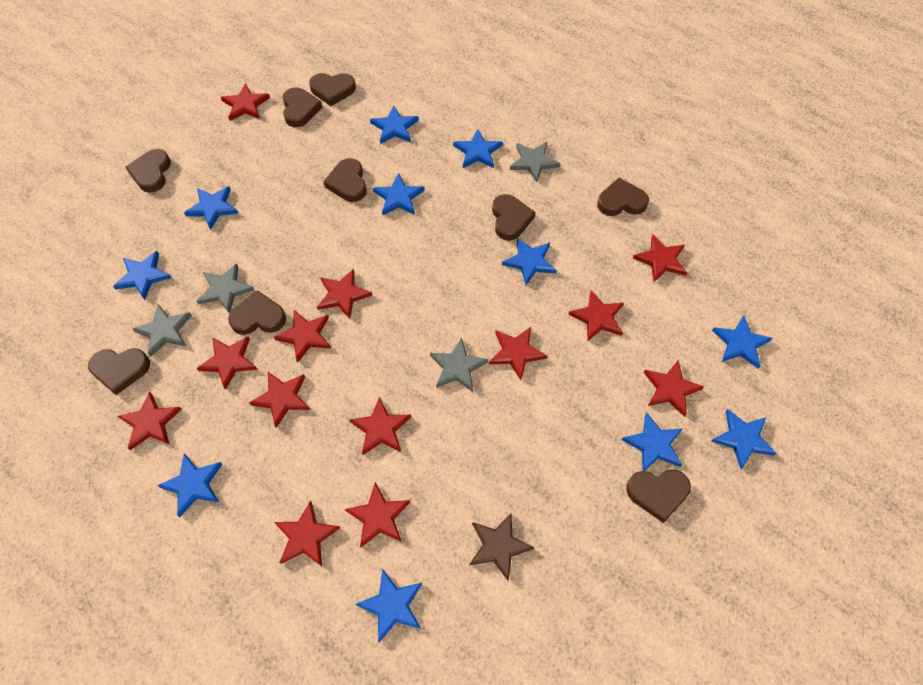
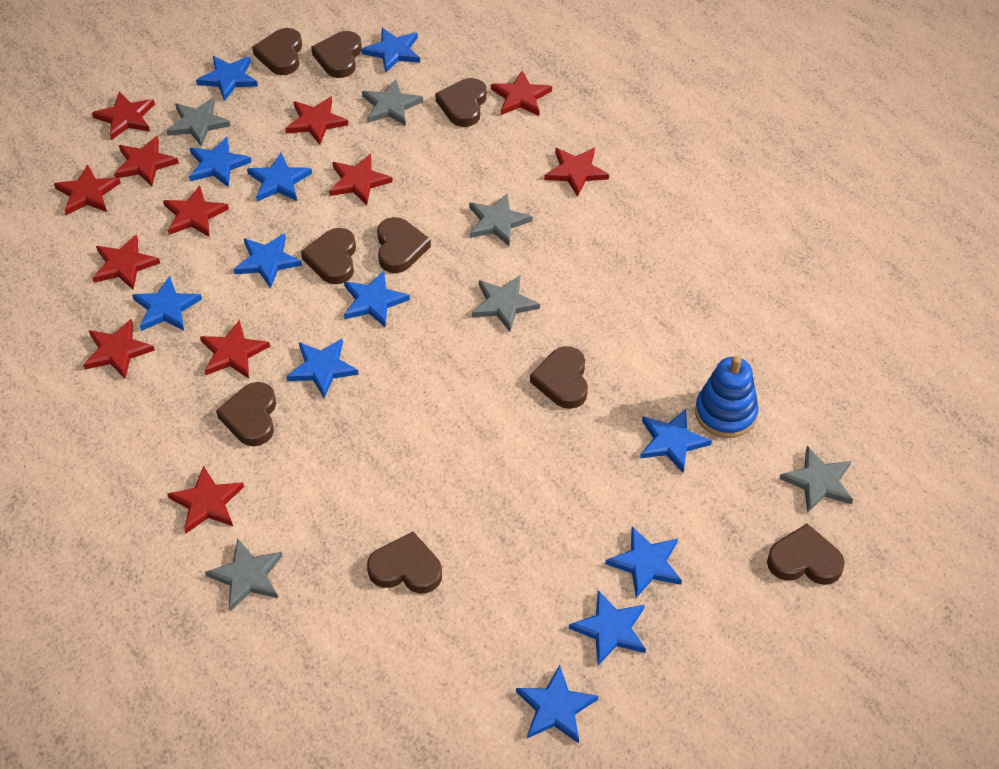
blue stacking toy: 0 -> 1
blue star: 11 -> 12
brown star: 1 -> 0
grey star: 4 -> 6
red star: 13 -> 12

